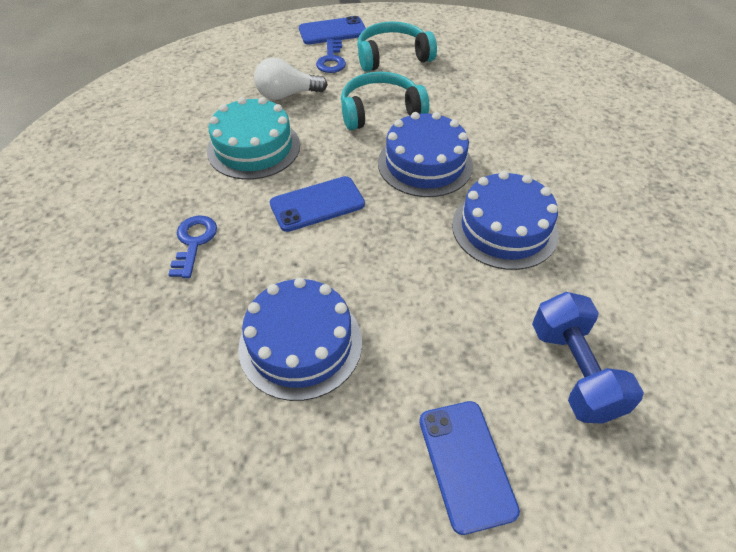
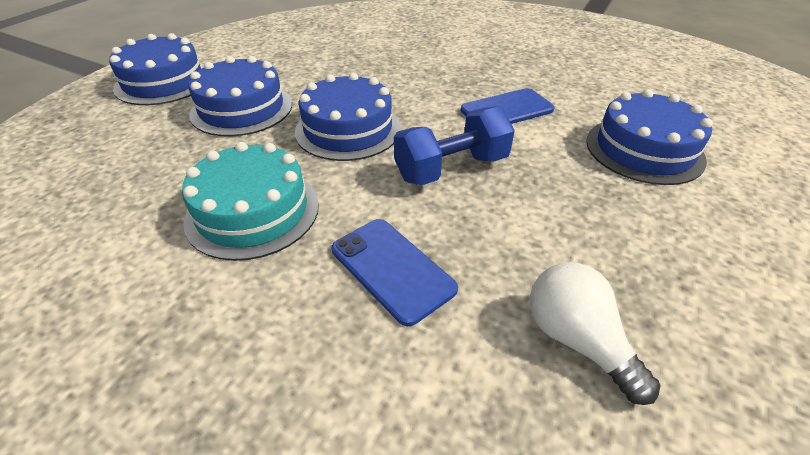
blue cake: 3 -> 4
blue key: 2 -> 0
blue phone: 3 -> 2
turquoise headphones: 2 -> 0

